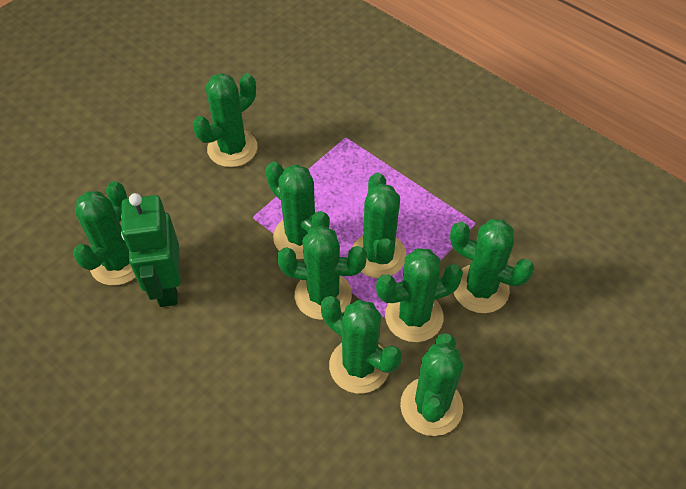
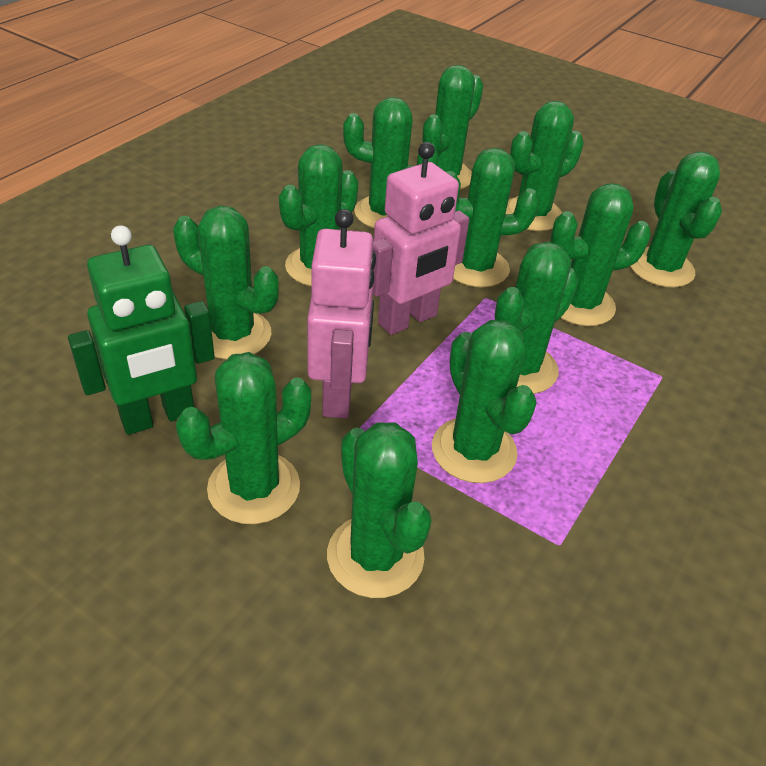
green cactus: 9 -> 12
pink robot: 0 -> 2

